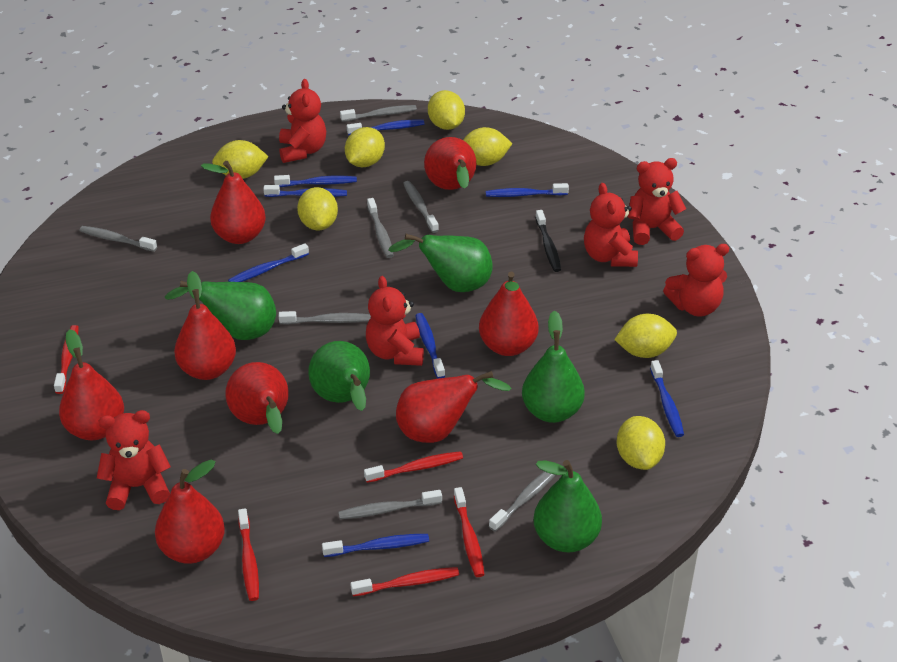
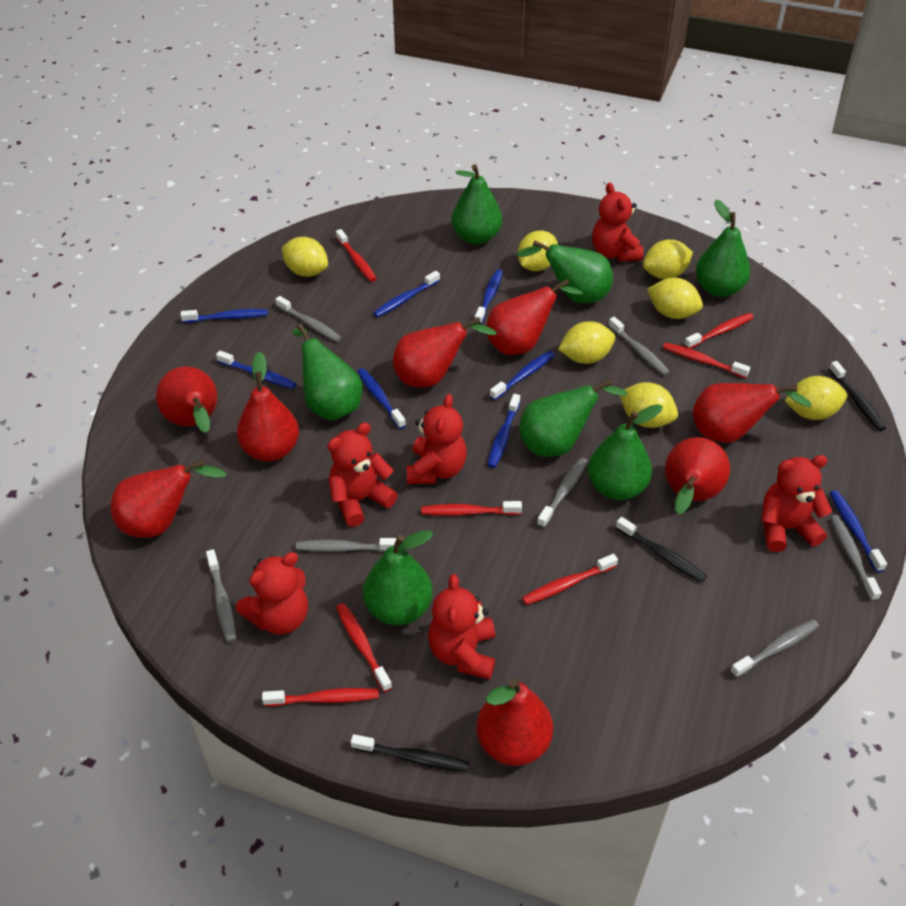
black toothbrush: 1 -> 3
green pear: 5 -> 7
red toothbrush: 5 -> 7

